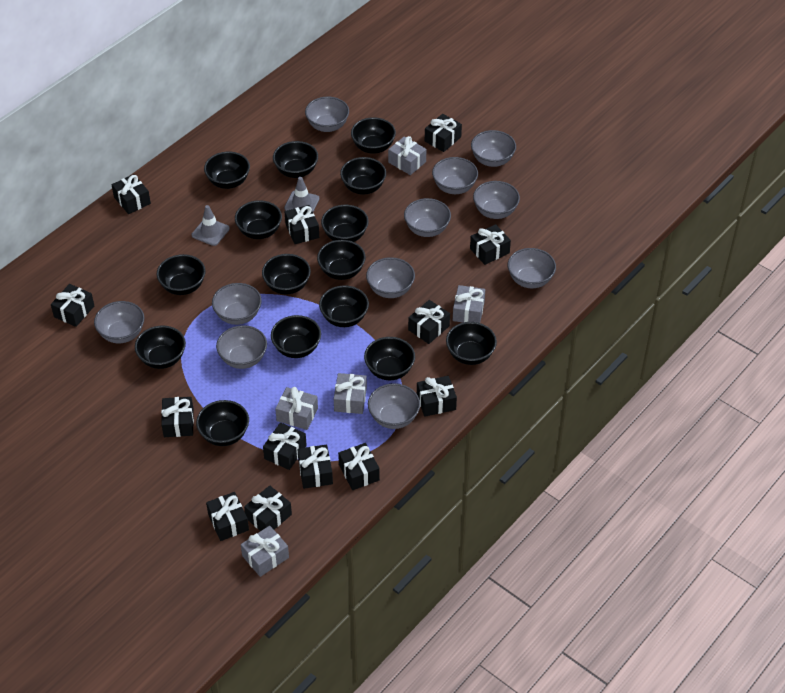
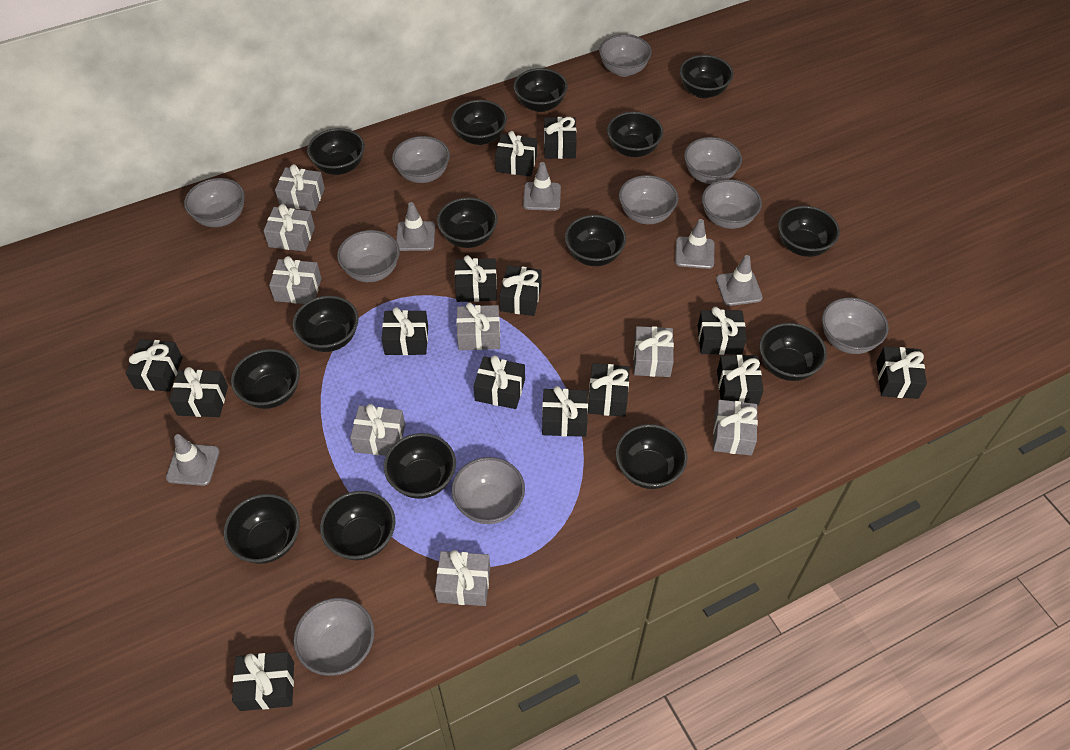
black gift: 13 -> 14
grey bowl: 11 -> 10
grey gift: 5 -> 8
grey traffic cone: 2 -> 5

